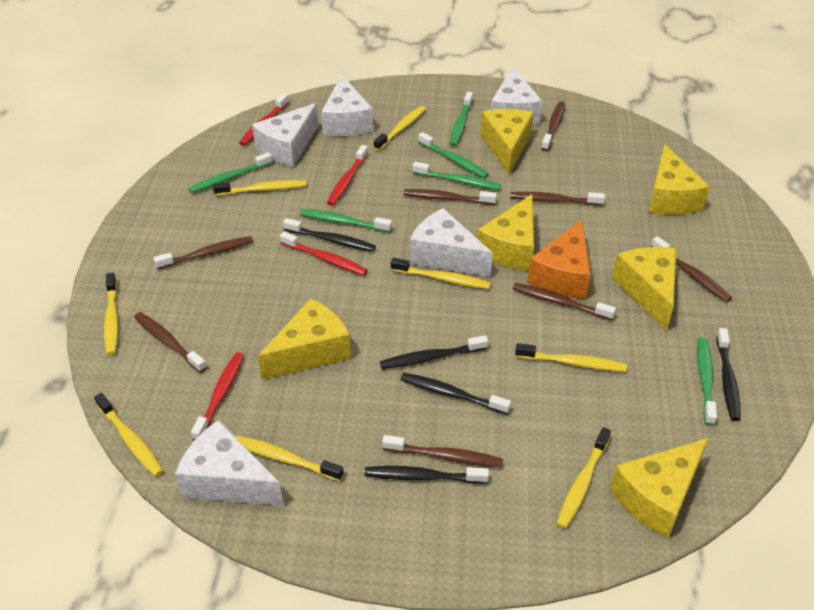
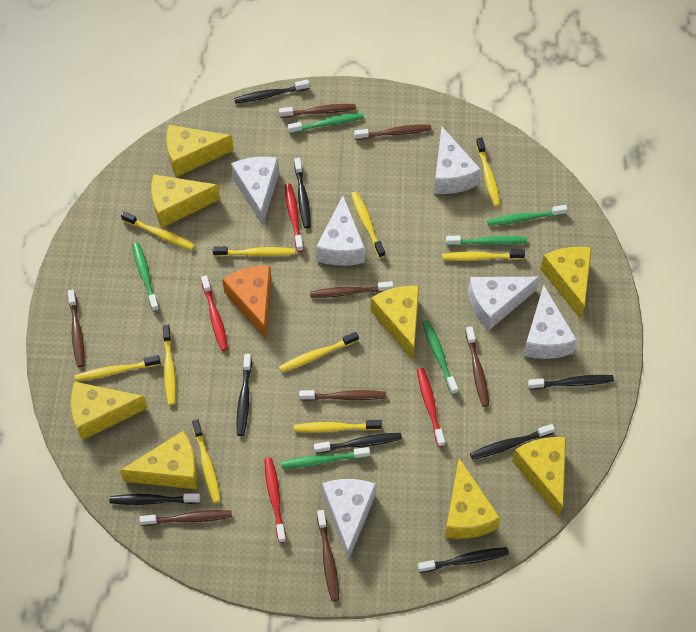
black toothbrush: 5 -> 8
white cheese: 5 -> 6
yellow cheese: 6 -> 8
yellow toothbrush: 8 -> 10

